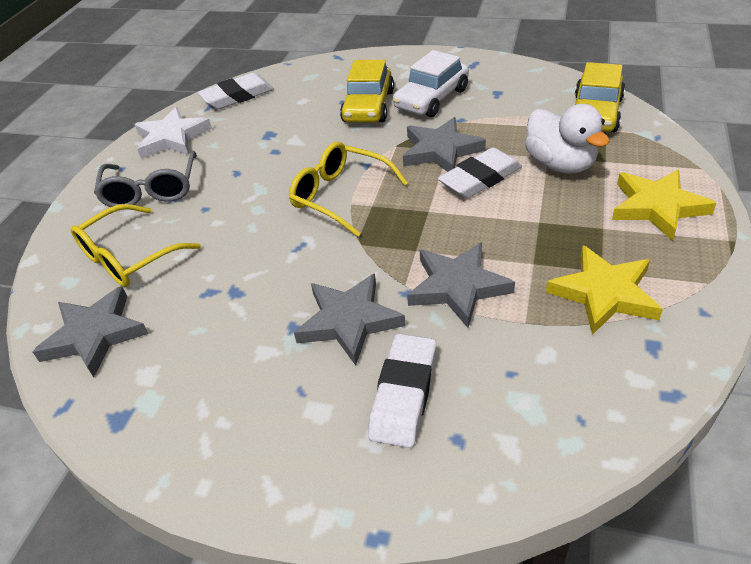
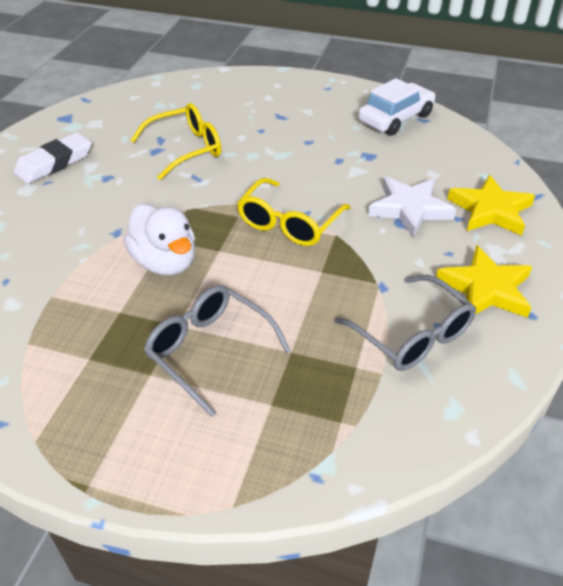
grey glasses: 1 -> 2
grey star: 4 -> 0
white eraser: 3 -> 1
yellow car: 2 -> 0

